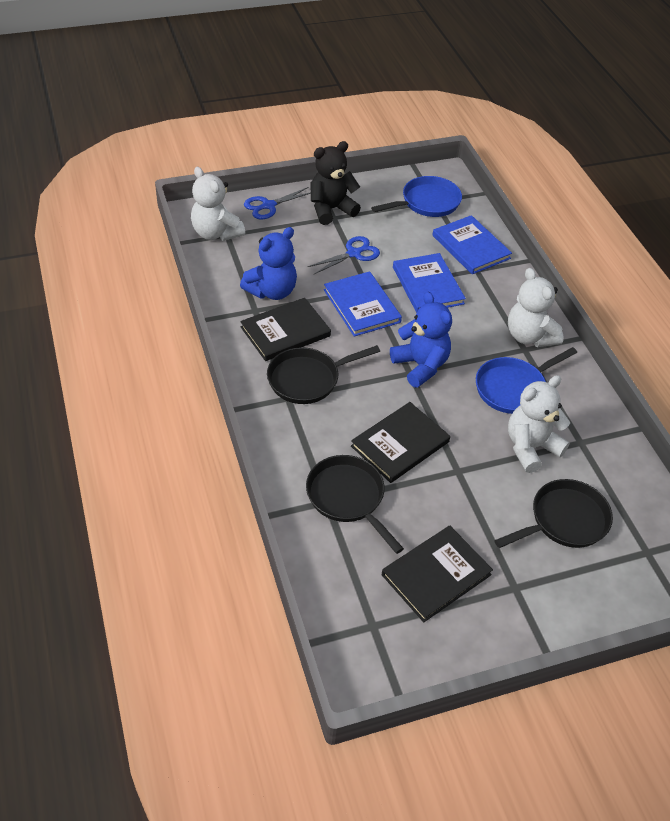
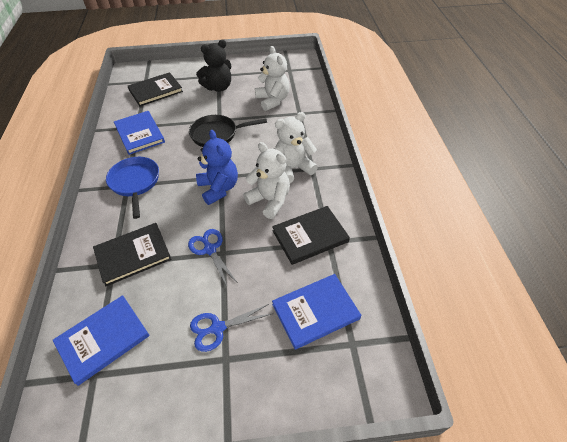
black pan: 3 -> 1
blue pan: 2 -> 1
blue teddy bear: 2 -> 1

